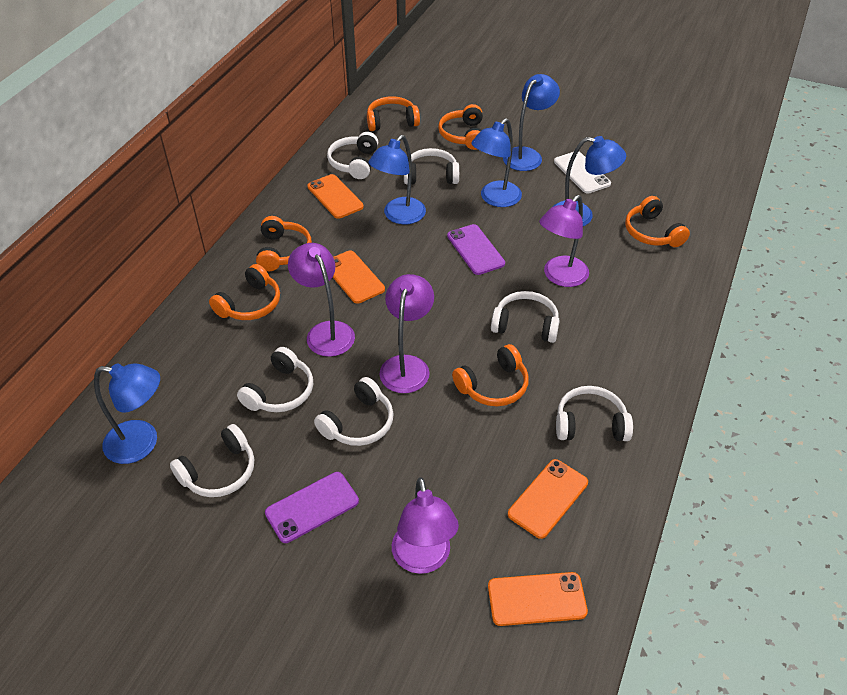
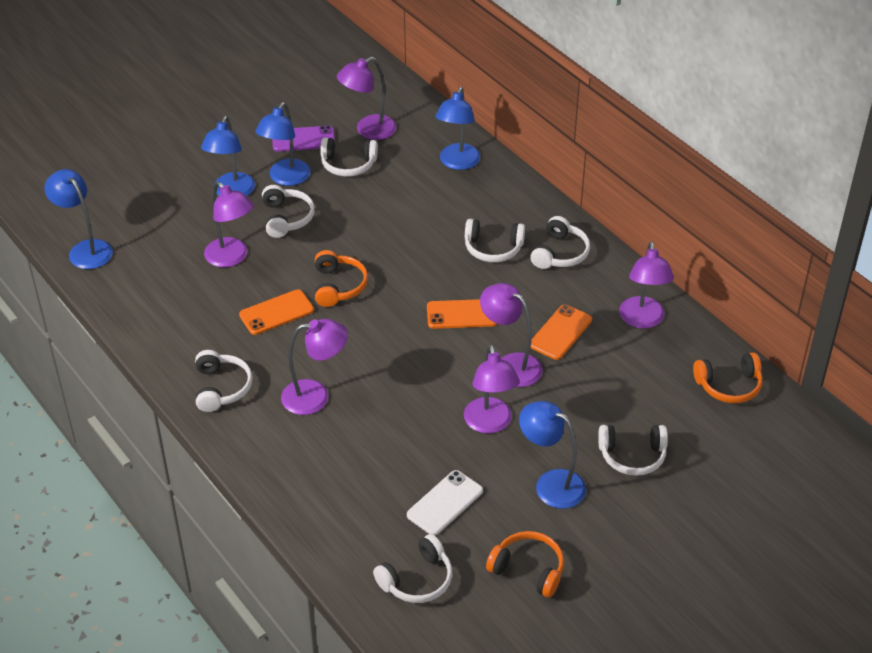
orange headphones: 6 -> 3
orange phone: 4 -> 3
purple lamp: 4 -> 6
purple phone: 2 -> 1

